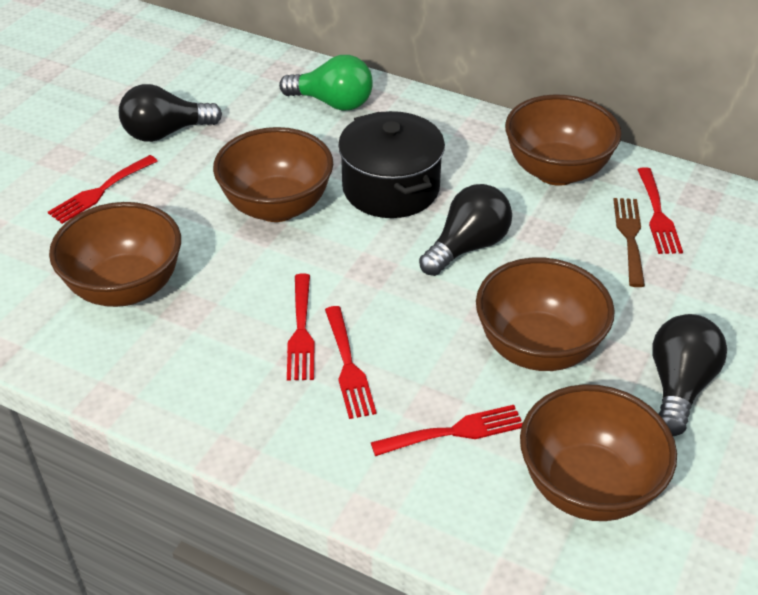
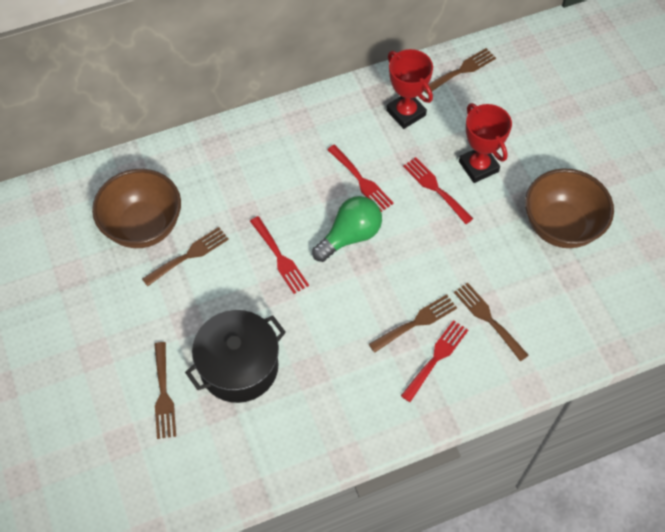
black light bulb: 3 -> 0
brown bowl: 5 -> 2
brown fork: 1 -> 5
red fork: 5 -> 4
red trophy: 0 -> 2

